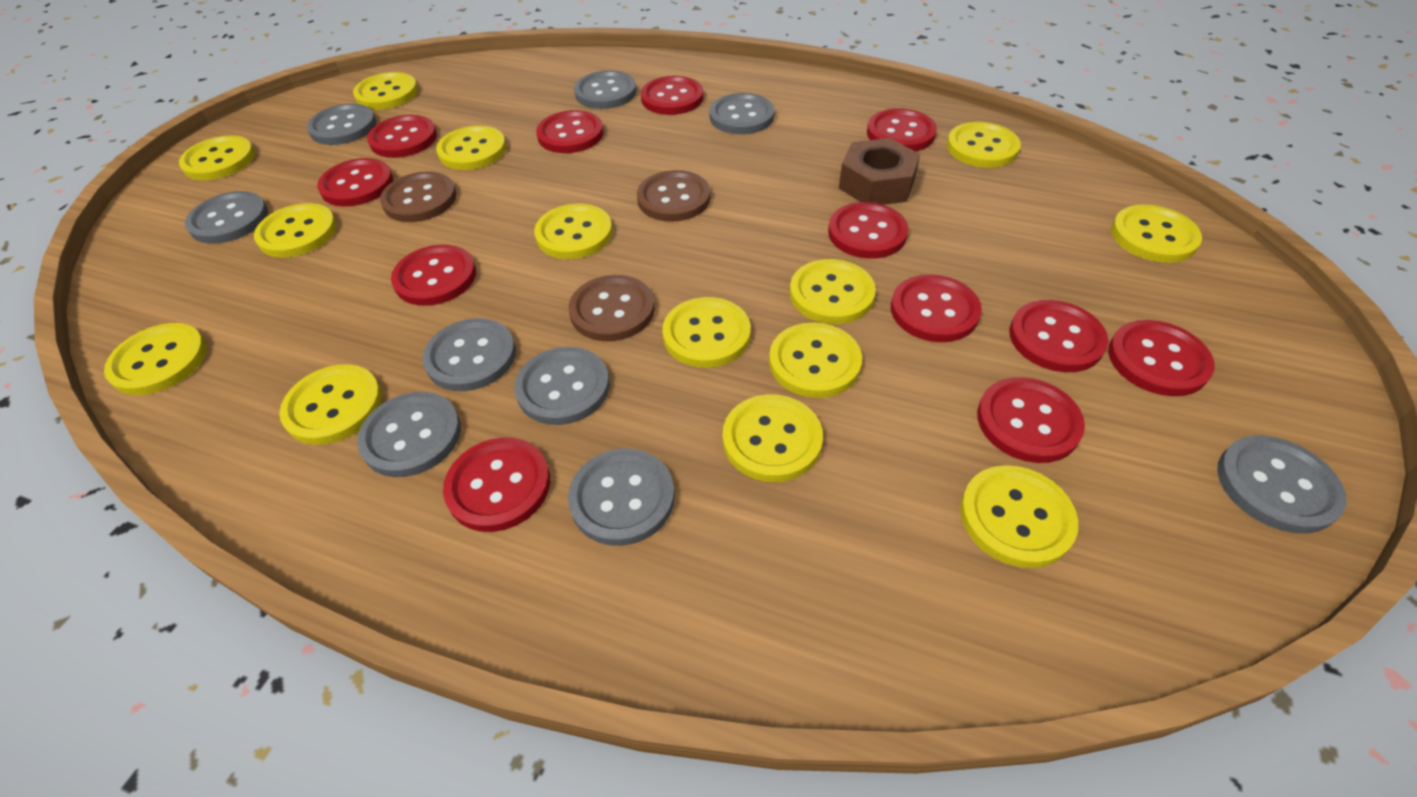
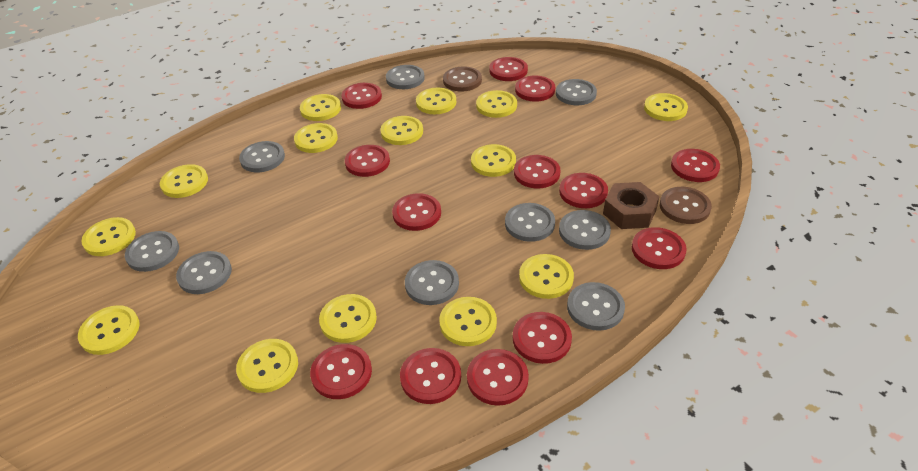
brown button: 3 -> 2
red button: 12 -> 13

